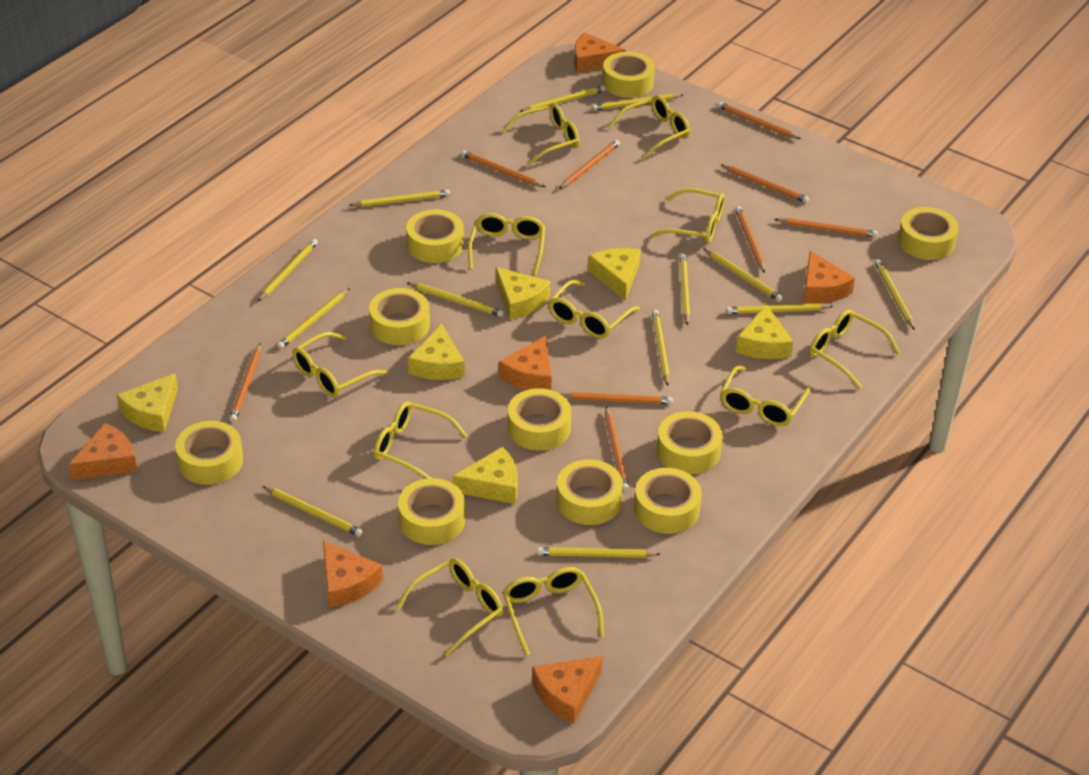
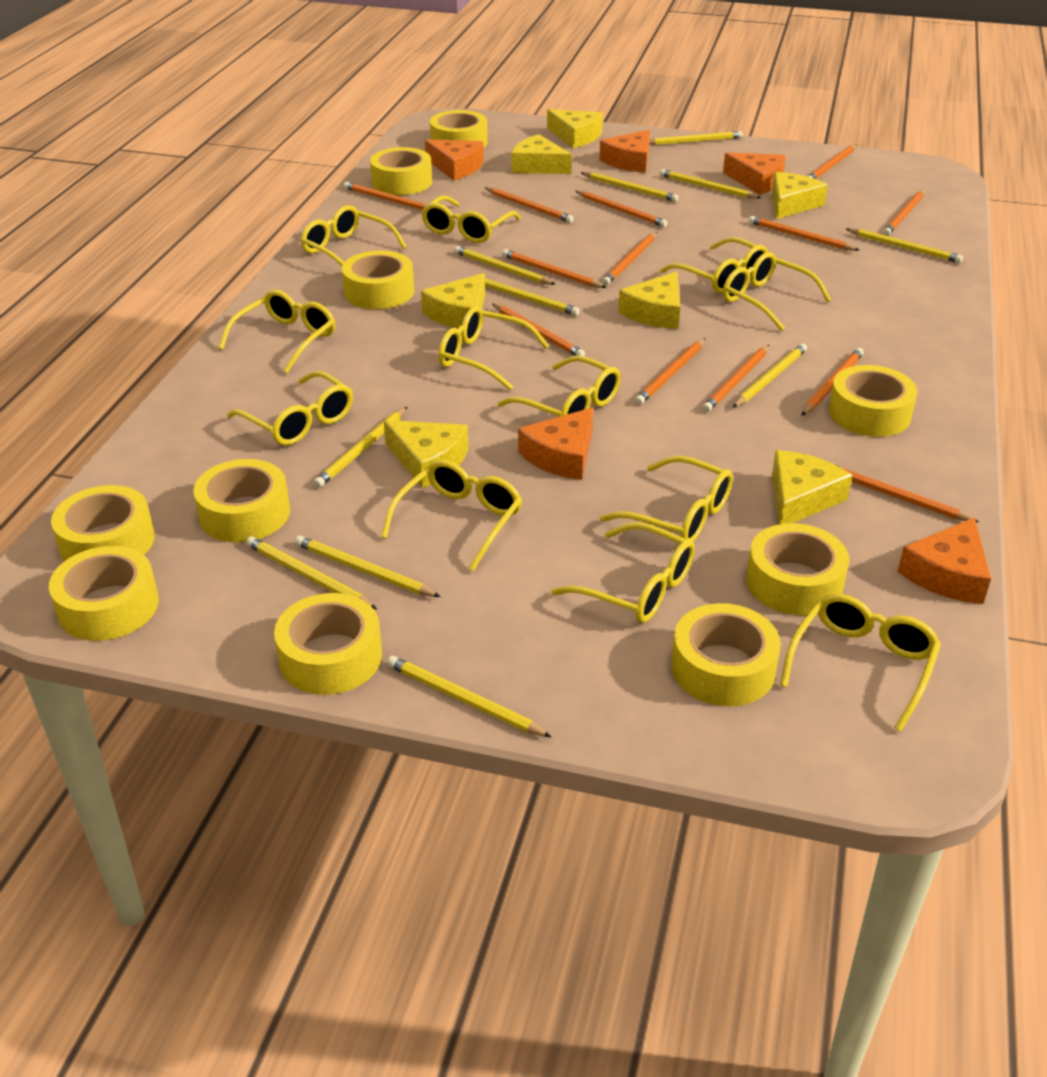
orange cheese: 6 -> 5
orange pencil: 9 -> 13
yellow cheese: 6 -> 7
yellow glasses: 11 -> 12
yellow pencil: 13 -> 11

